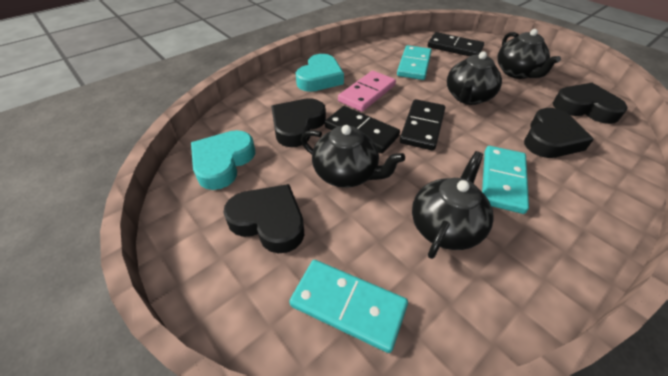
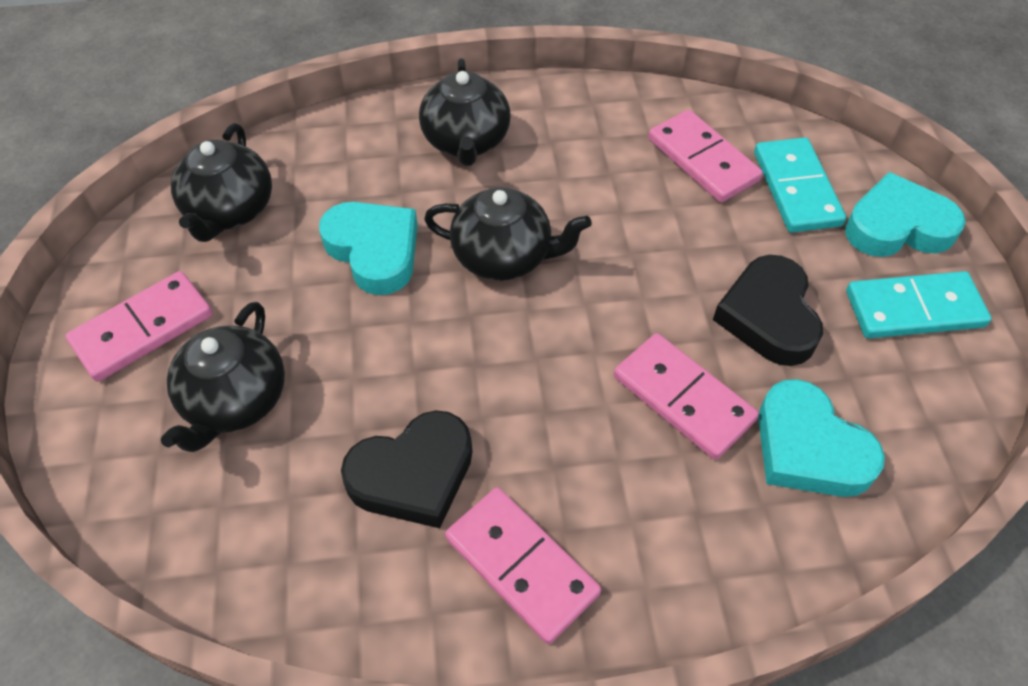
black domino: 3 -> 0
black heart: 4 -> 2
pink domino: 1 -> 4
turquoise domino: 3 -> 2
turquoise heart: 2 -> 3

